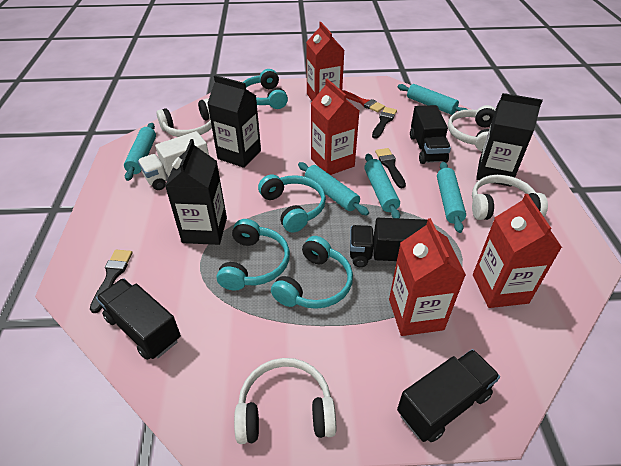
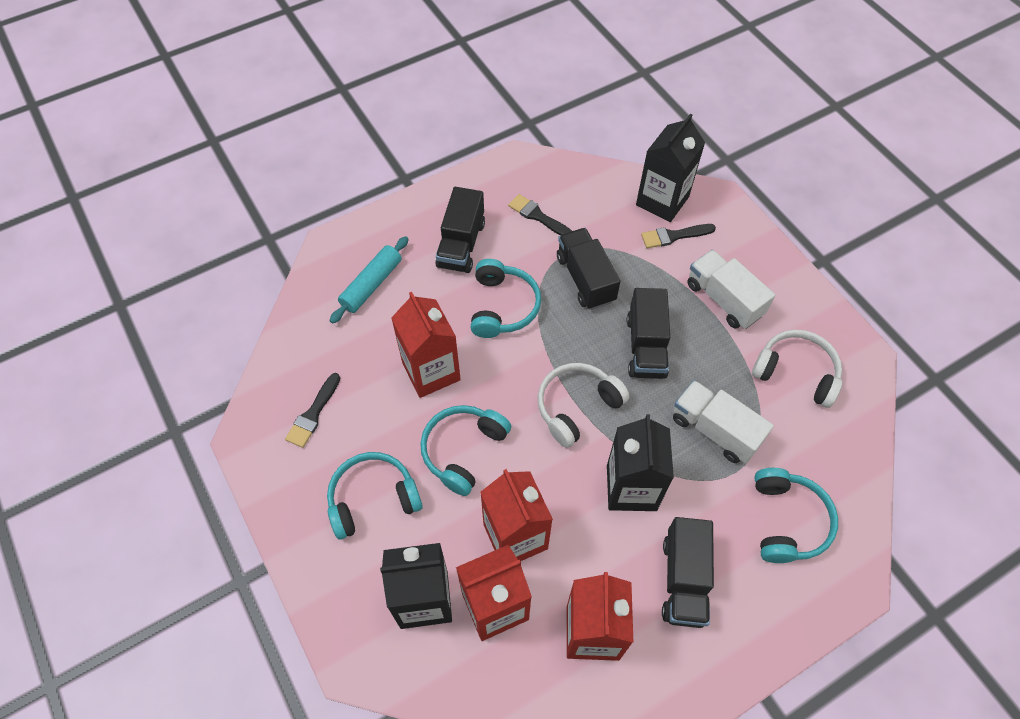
red brush: 1 -> 0
turquoise rolling pin: 5 -> 1
white headphones: 4 -> 2
white truck: 1 -> 2

